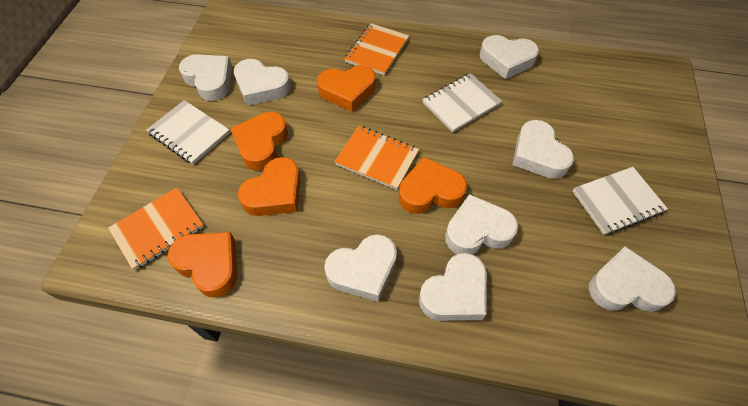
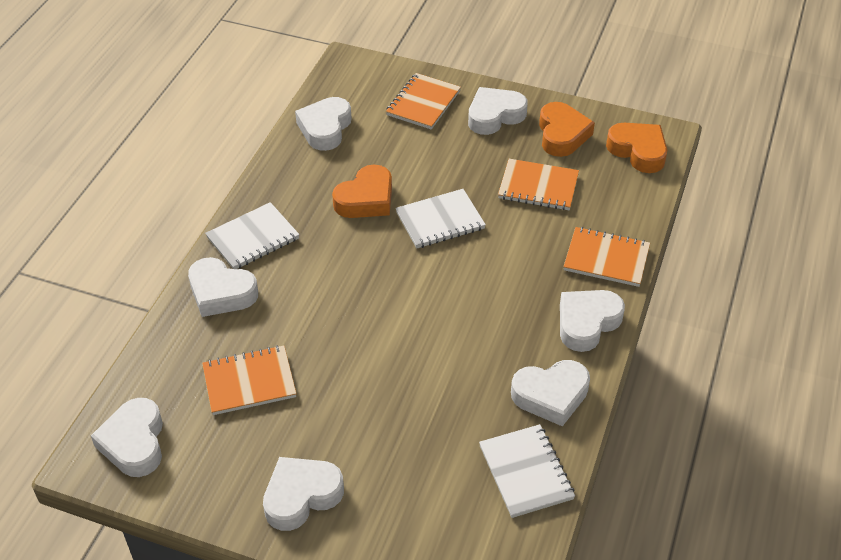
orange heart: 5 -> 3
orange notebook: 3 -> 4
white heart: 8 -> 7

